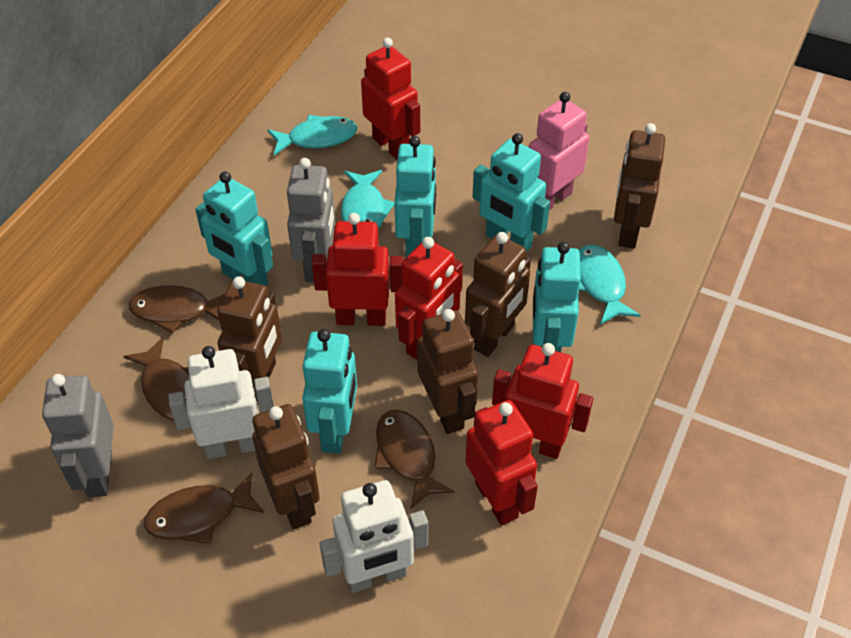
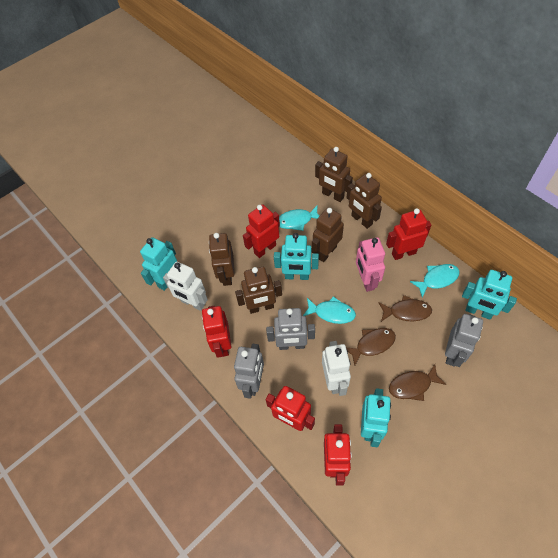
brown fish: 4 -> 3
grey robot: 2 -> 3
turquoise robot: 5 -> 4

